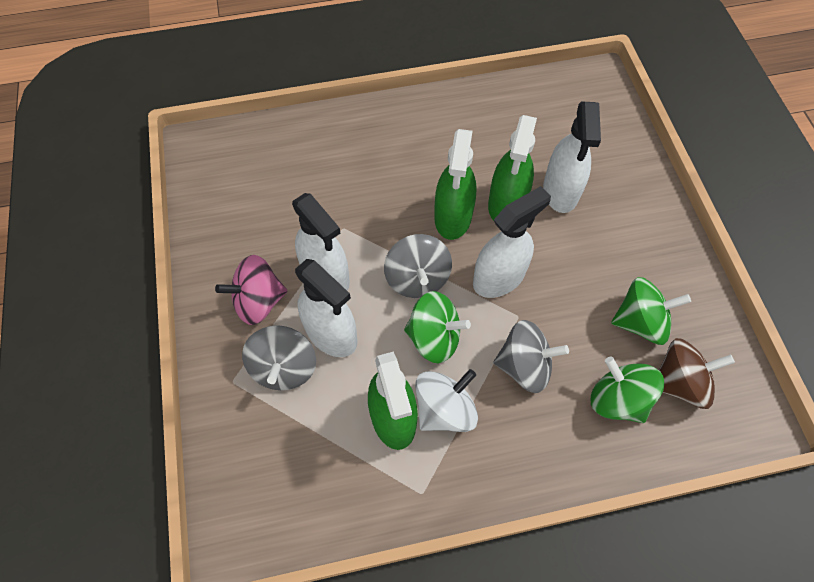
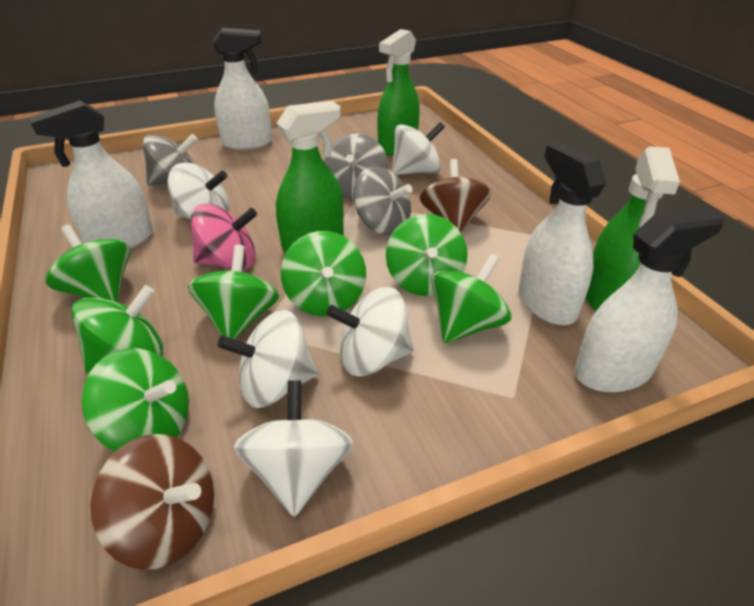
brown spinning top: 1 -> 2
green spinning top: 3 -> 7
white spinning top: 1 -> 5

